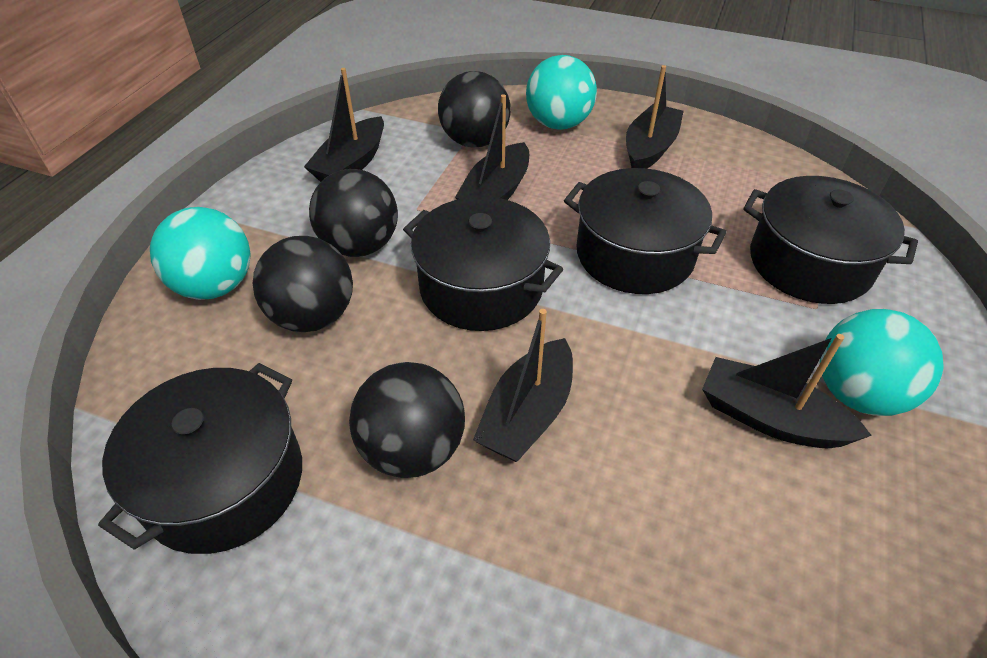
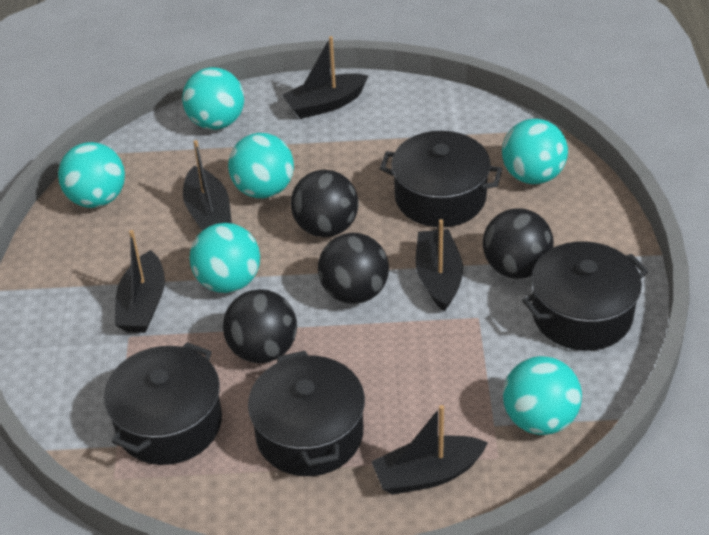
turquoise ball: 3 -> 6

